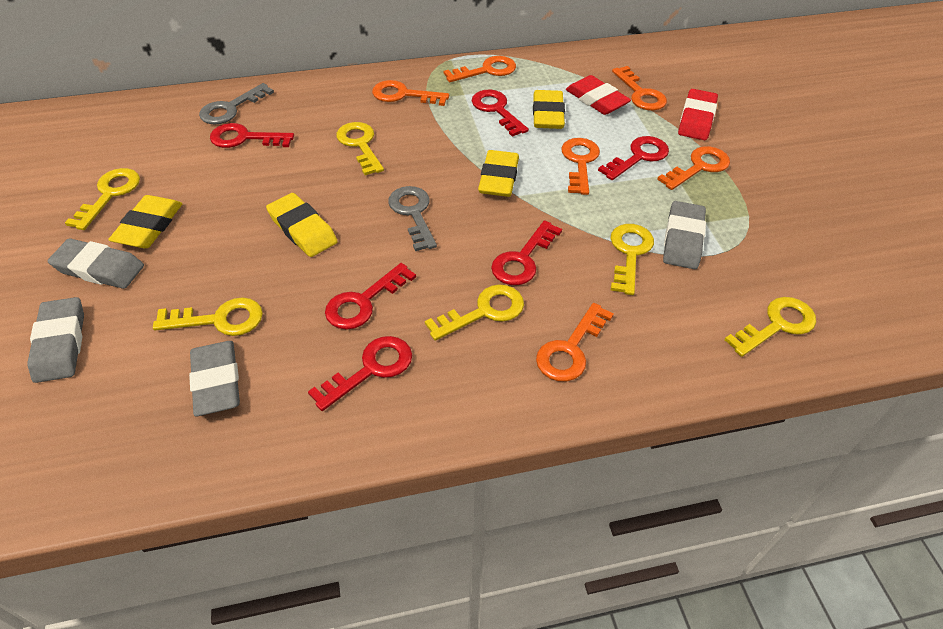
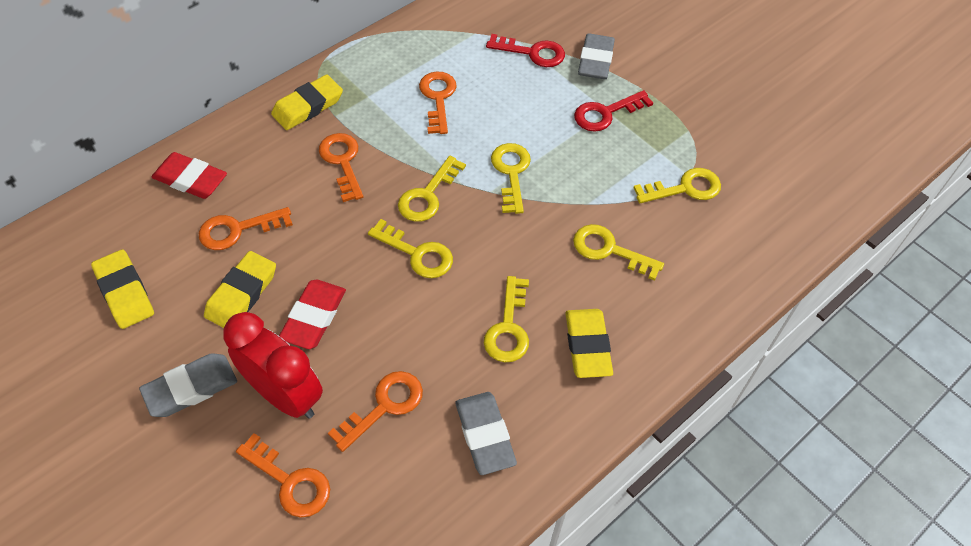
grey eraser: 4 -> 3
grey key: 2 -> 0
orange key: 6 -> 5
red clock: 0 -> 1
red key: 6 -> 2

